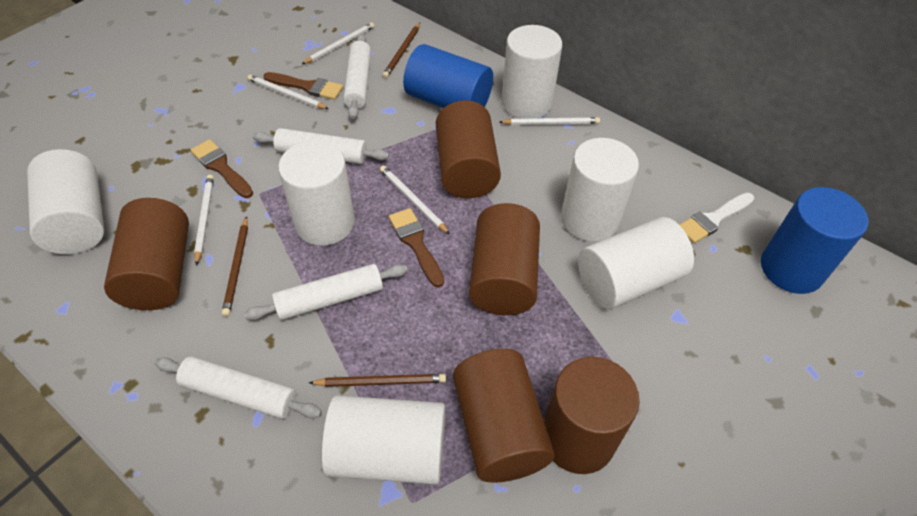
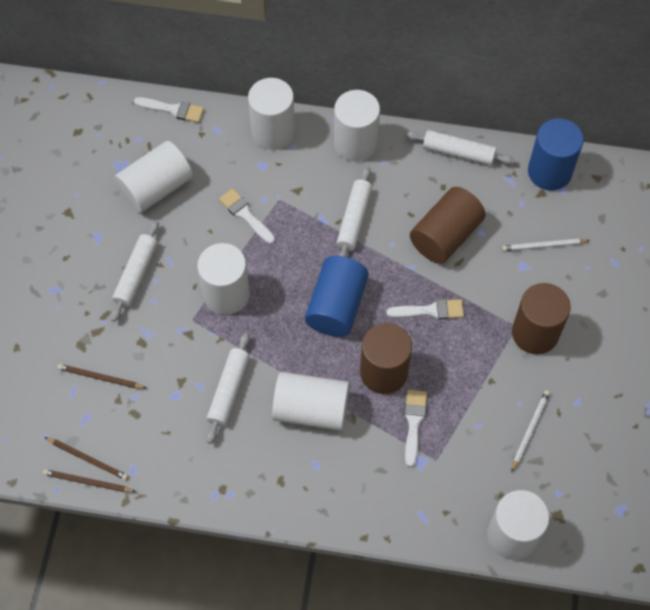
brown brush: 3 -> 0
brown cylinder: 5 -> 3
white brush: 1 -> 4
white pencil: 5 -> 2

